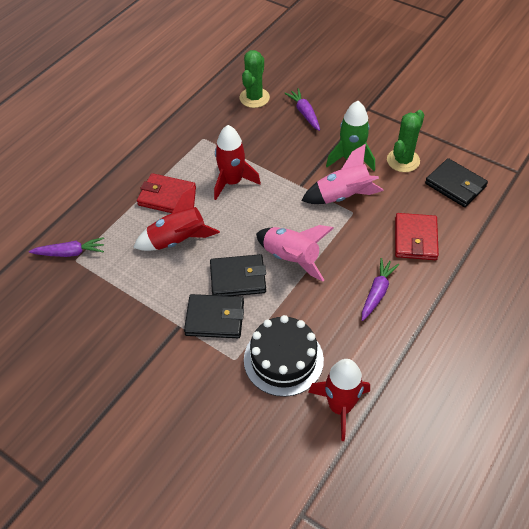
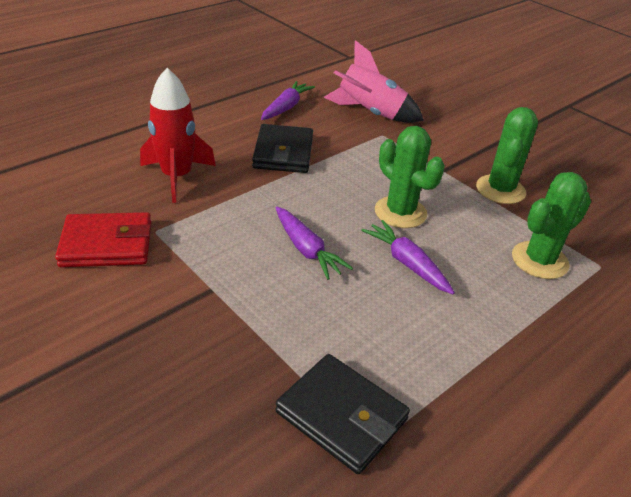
black cake: 1 -> 0
black wallet: 3 -> 2
green cactus: 2 -> 3
green rocket: 1 -> 0
pink rocket: 2 -> 1
red rocket: 3 -> 1
red wallet: 2 -> 1

